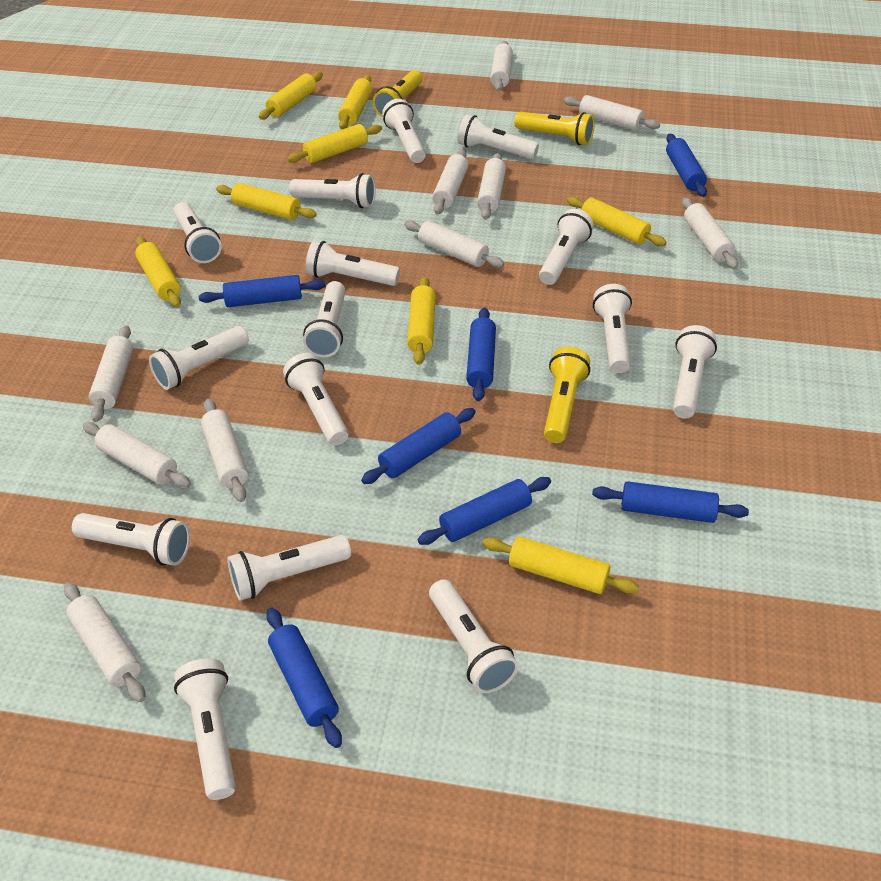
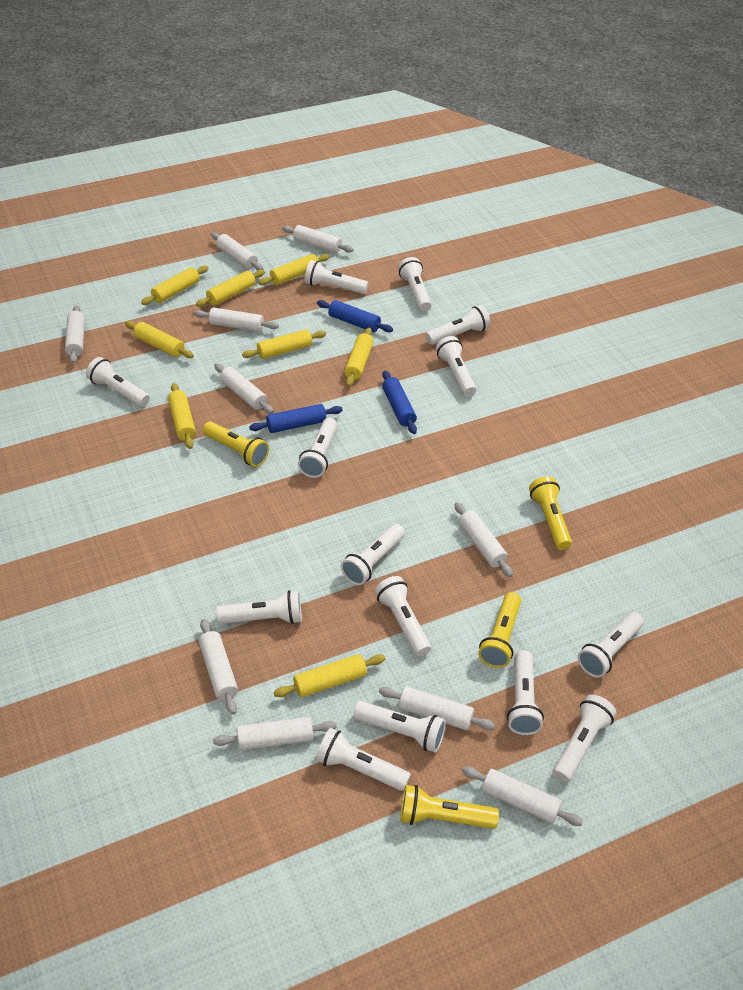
blue rolling pin: 7 -> 3
white flashlight: 15 -> 14
yellow flashlight: 3 -> 4

